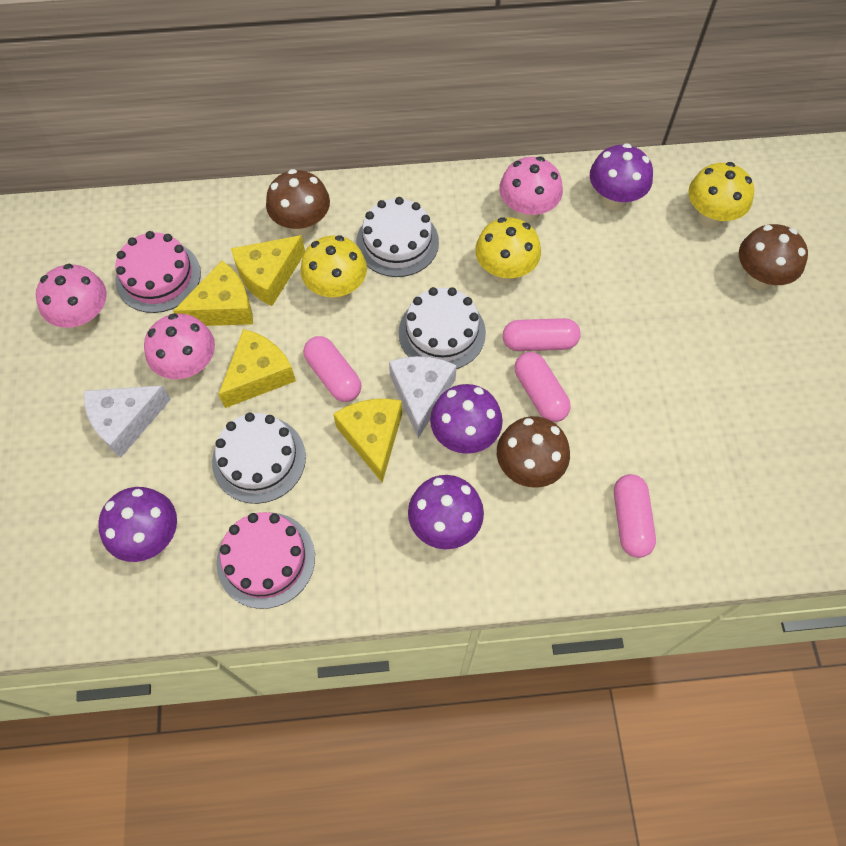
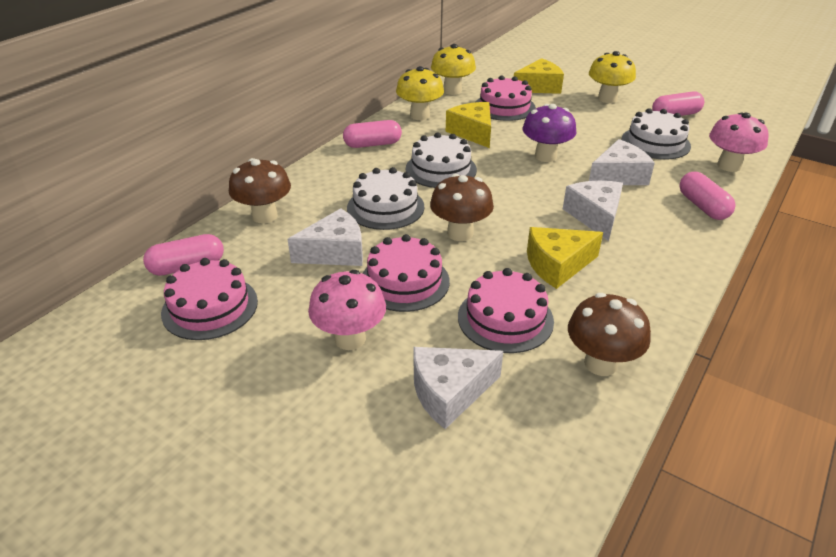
pink cake: 2 -> 4
pink mushroom: 3 -> 2
purple mushroom: 4 -> 1
white cheese: 2 -> 4
yellow cheese: 4 -> 3

